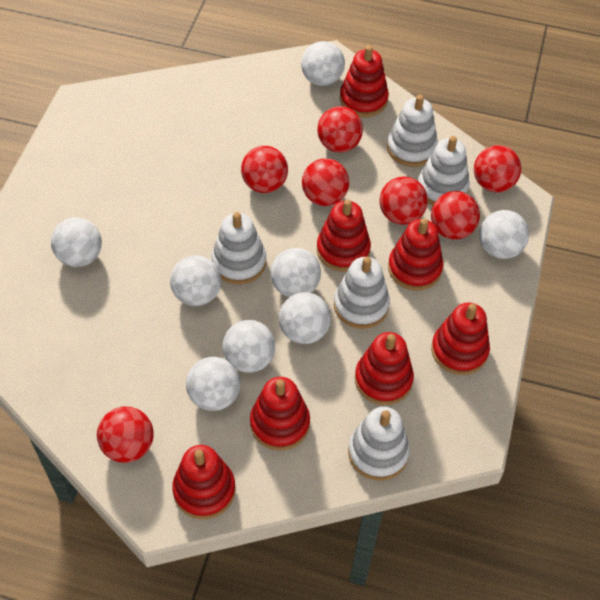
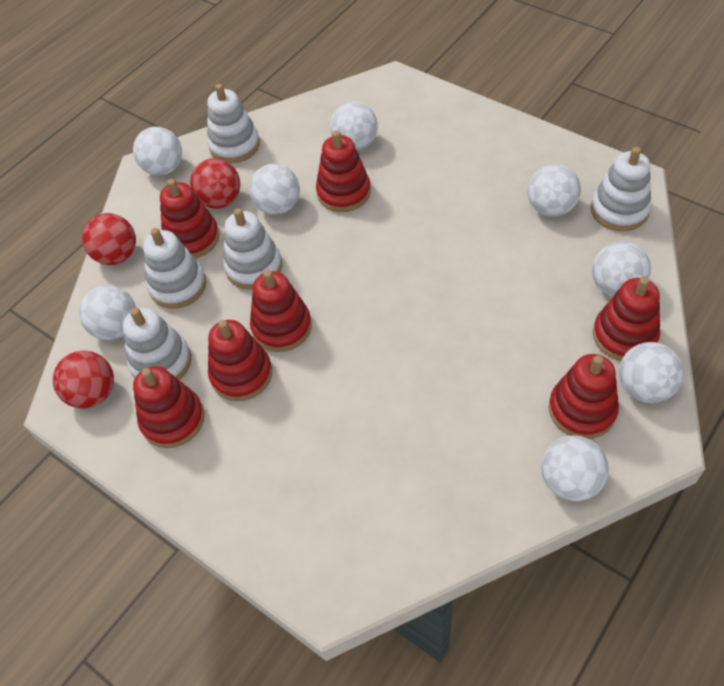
red ball: 7 -> 3

